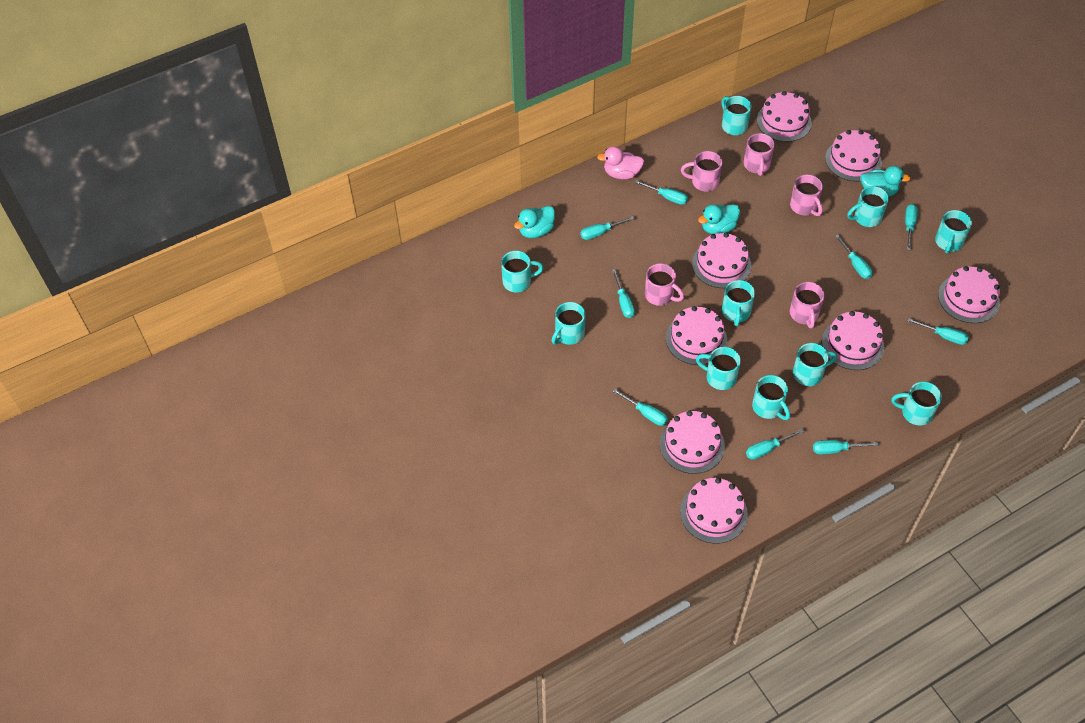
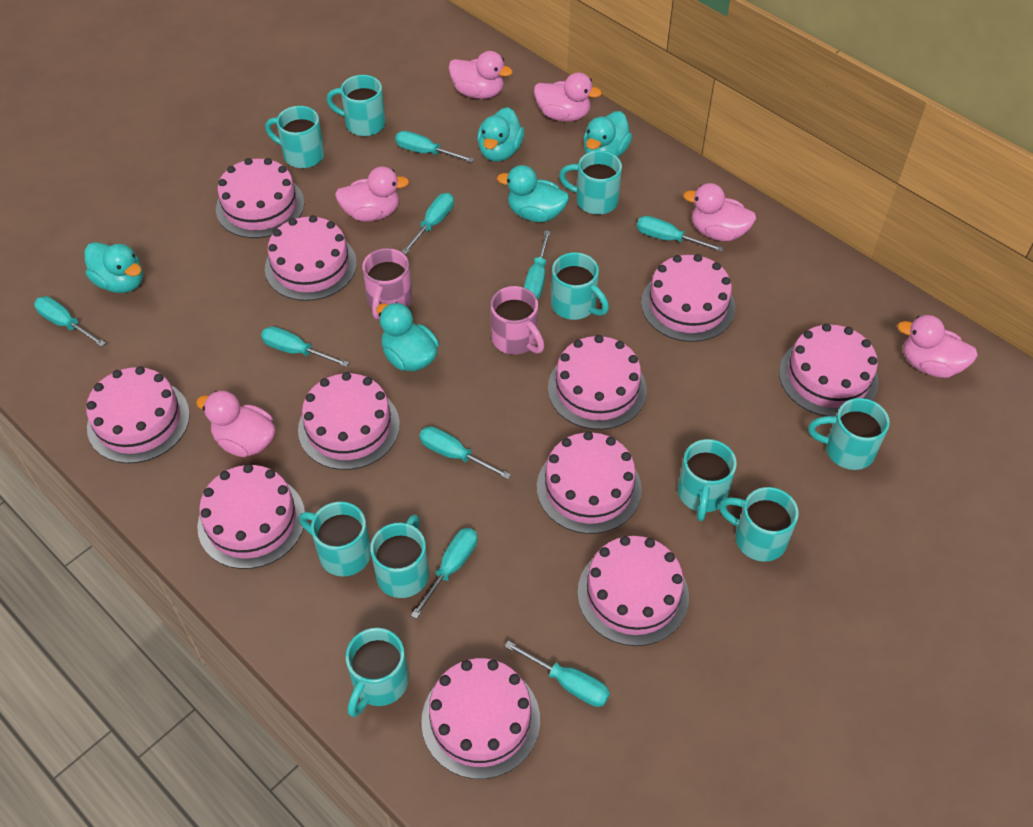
pink cake: 8 -> 11
pink duck: 1 -> 6
pink mug: 5 -> 2
turquoise duck: 3 -> 5

